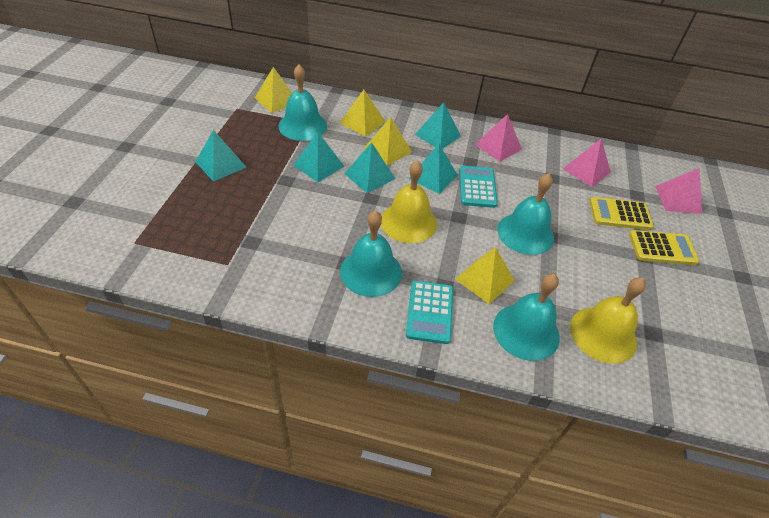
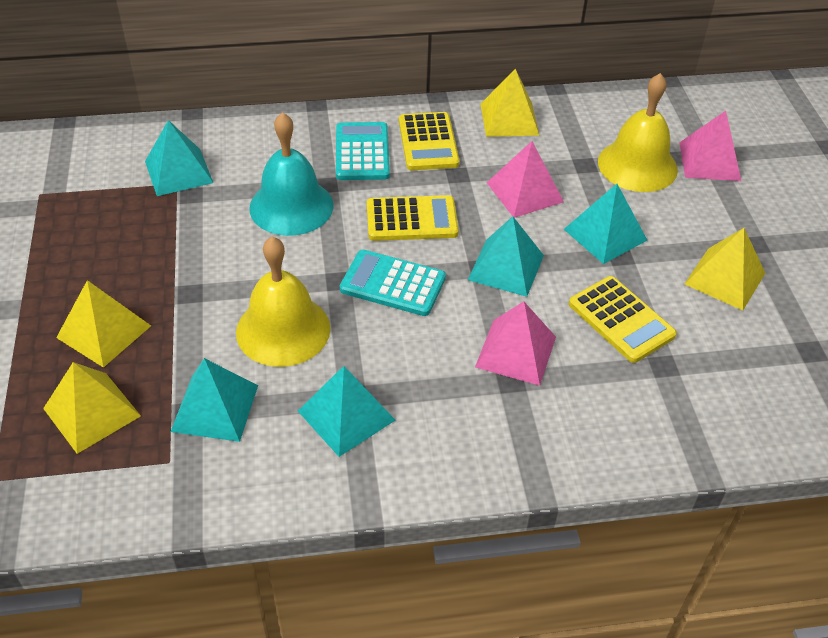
turquoise bell: 4 -> 1
yellow calculator: 2 -> 3

